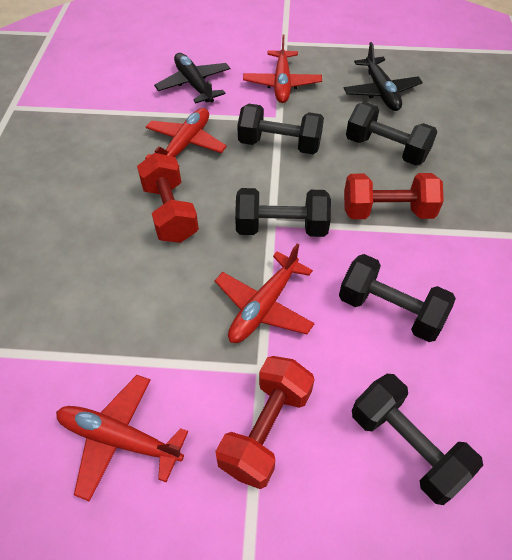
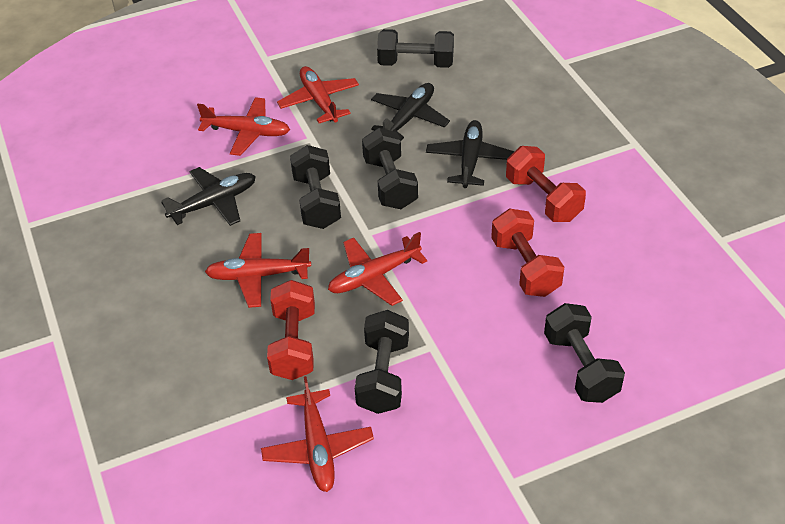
black plane: 2 -> 3
red plane: 4 -> 5

